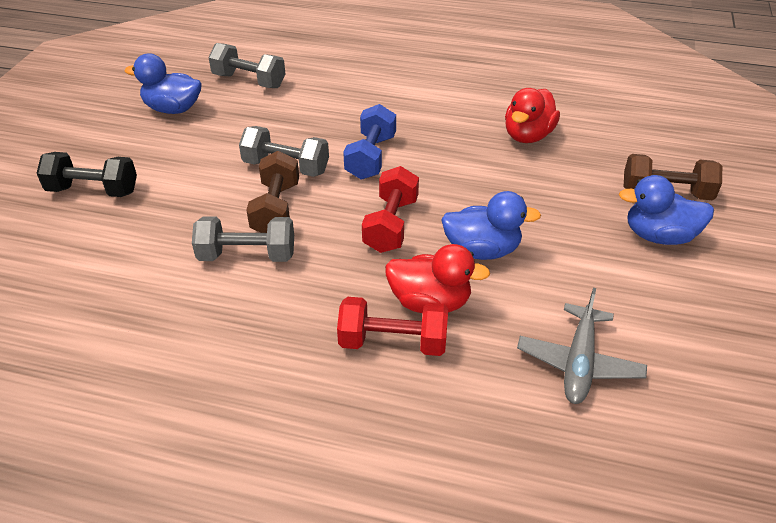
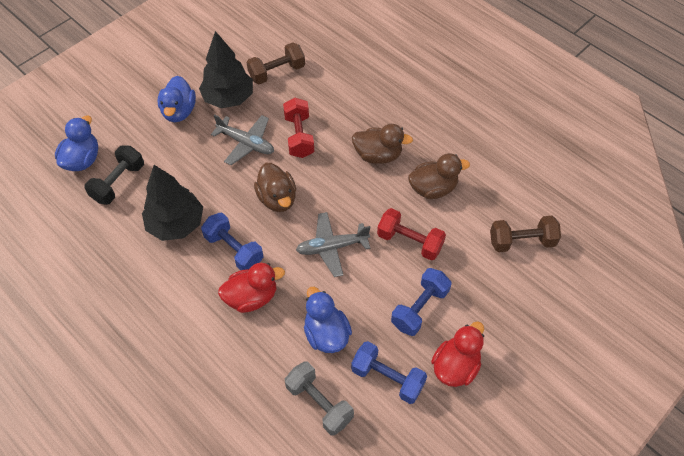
black tree: 0 -> 2
blue dumbbell: 1 -> 3
brown duck: 0 -> 3
grey dumbbell: 3 -> 1
grey plane: 1 -> 2

